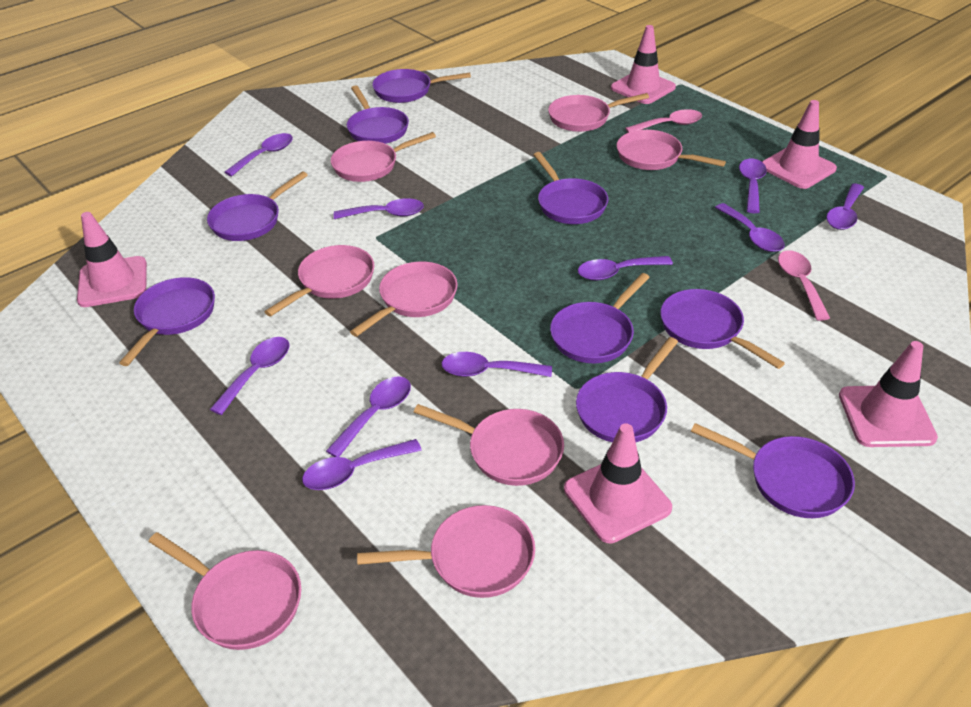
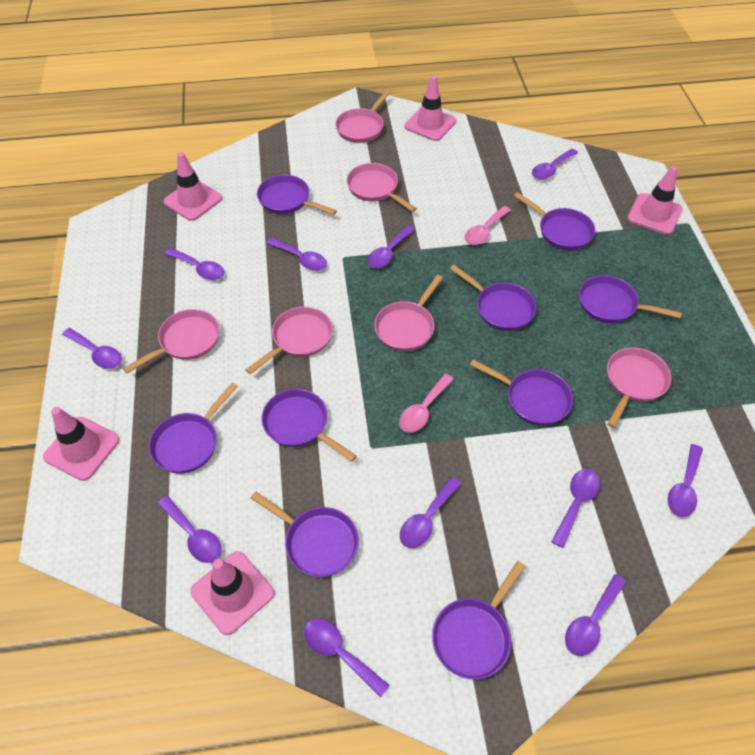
pink pan: 8 -> 6
purple spoon: 10 -> 11

